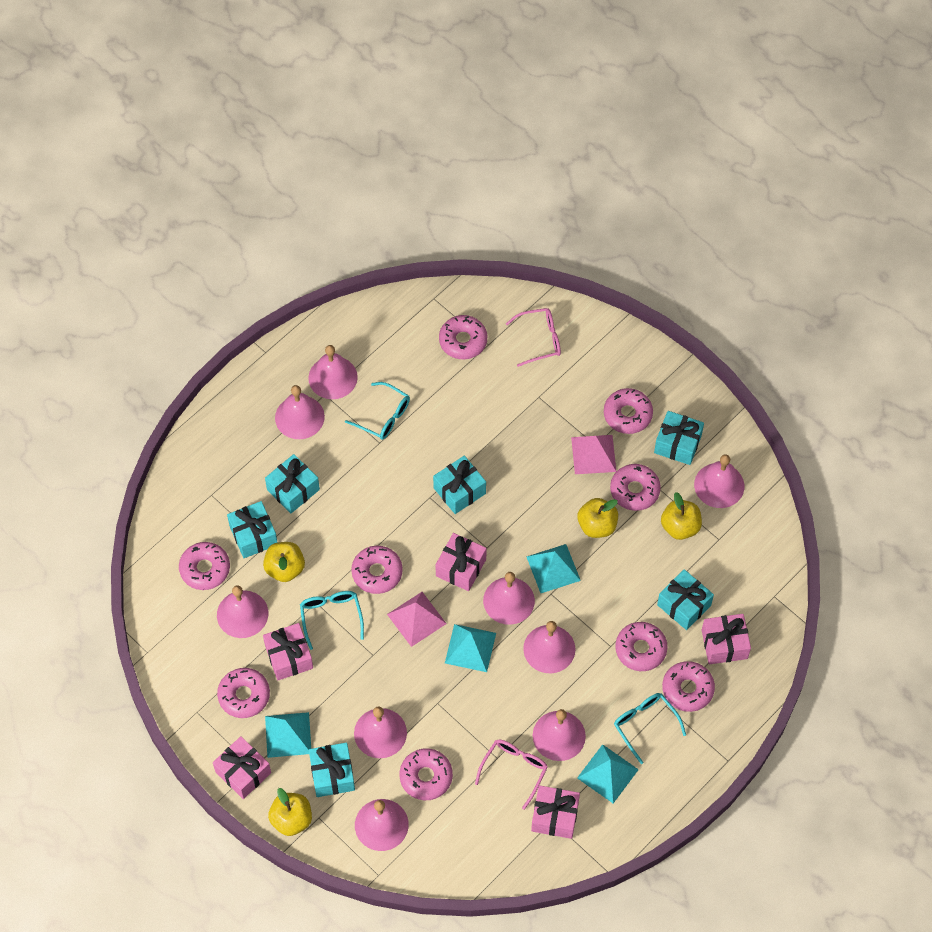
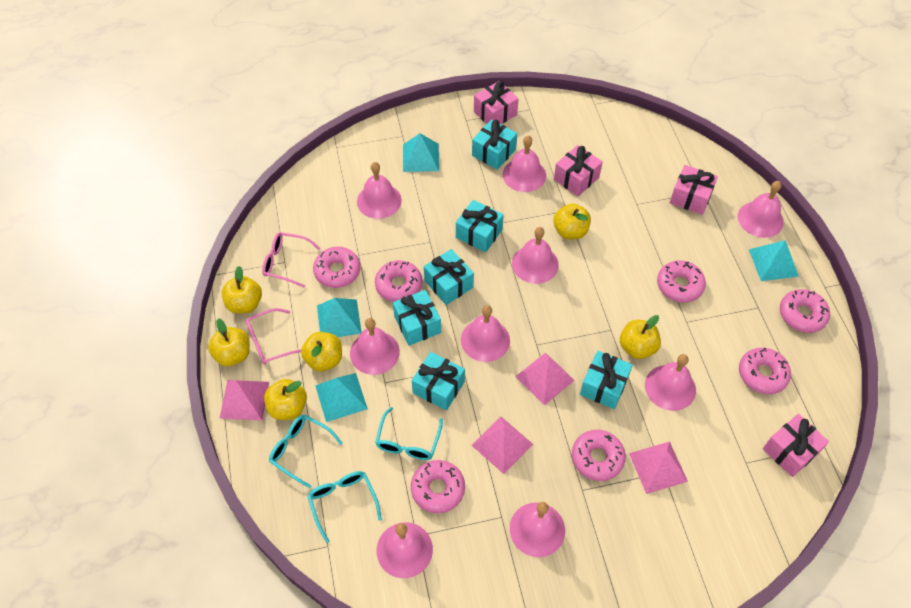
pink donut: 9 -> 7
pink gift: 5 -> 4
pink pyramid: 2 -> 4
yellow apple: 4 -> 6

